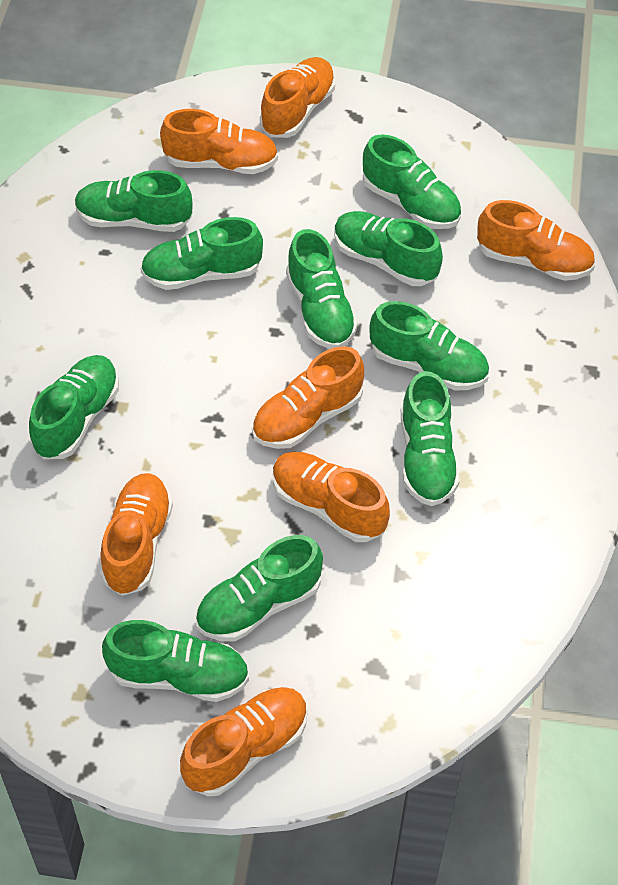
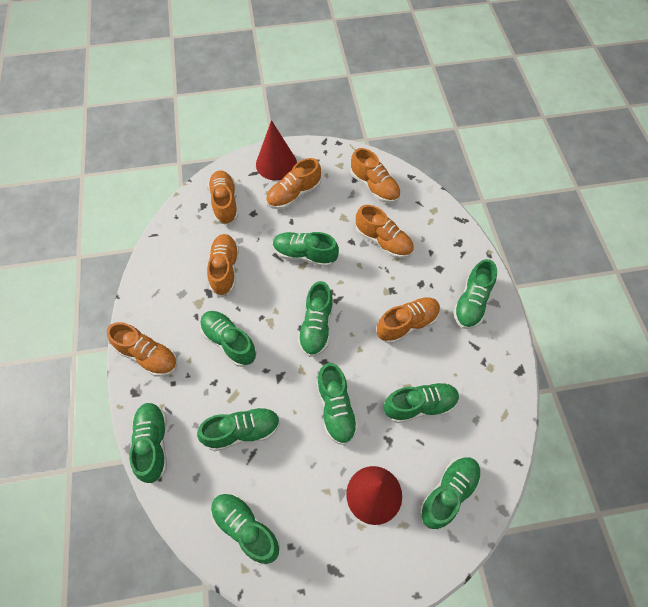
red cone: 0 -> 2

